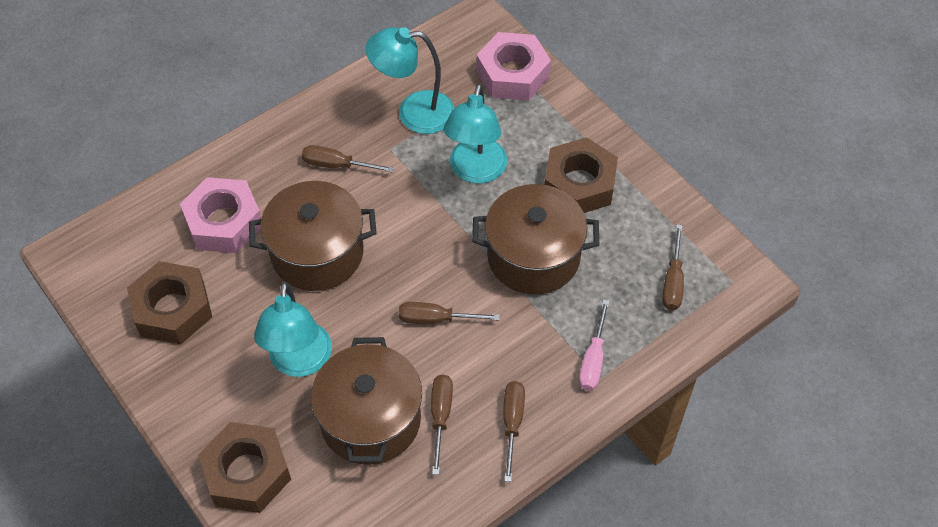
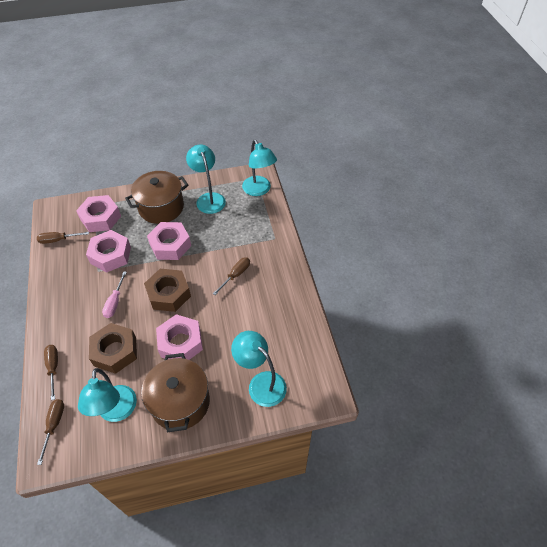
brown nut: 3 -> 2
brown pot: 3 -> 2
brown screwdriver: 5 -> 4
pink nut: 2 -> 4
turquoise lamp: 3 -> 4

